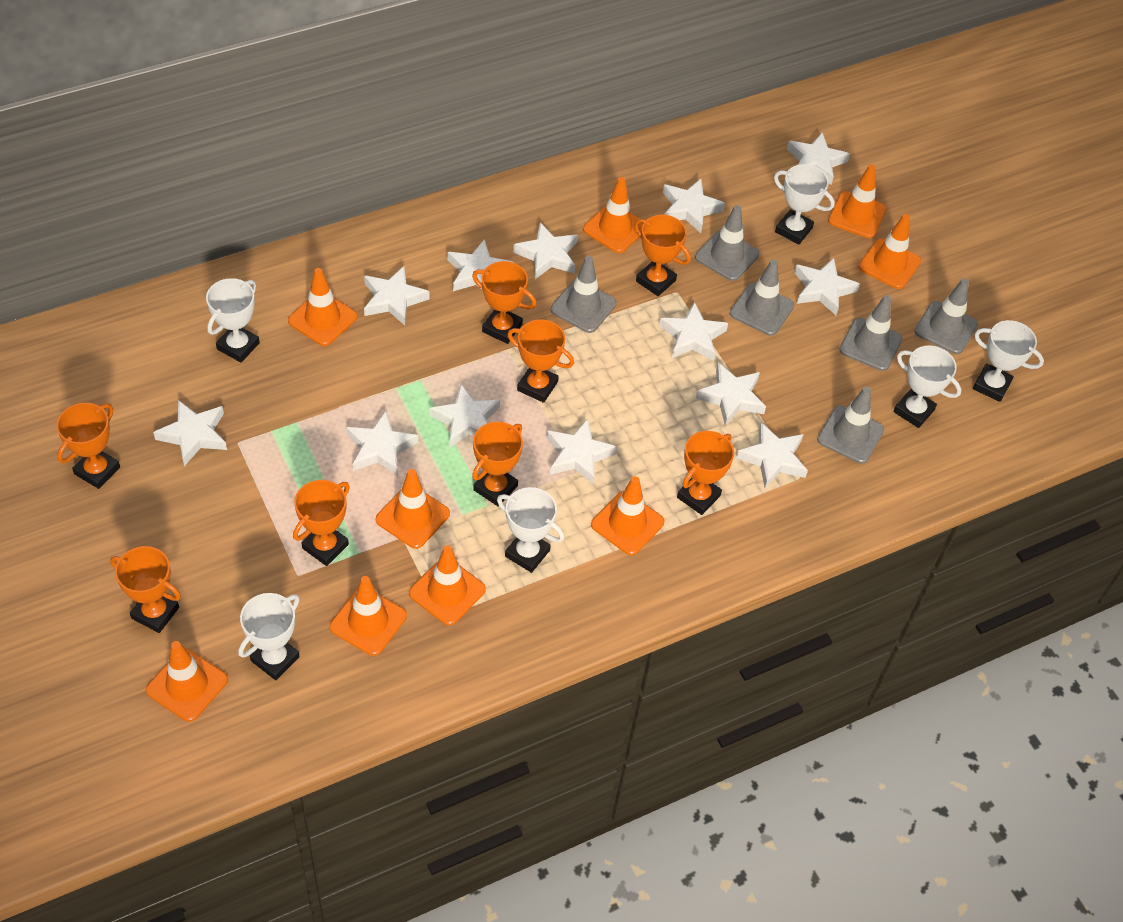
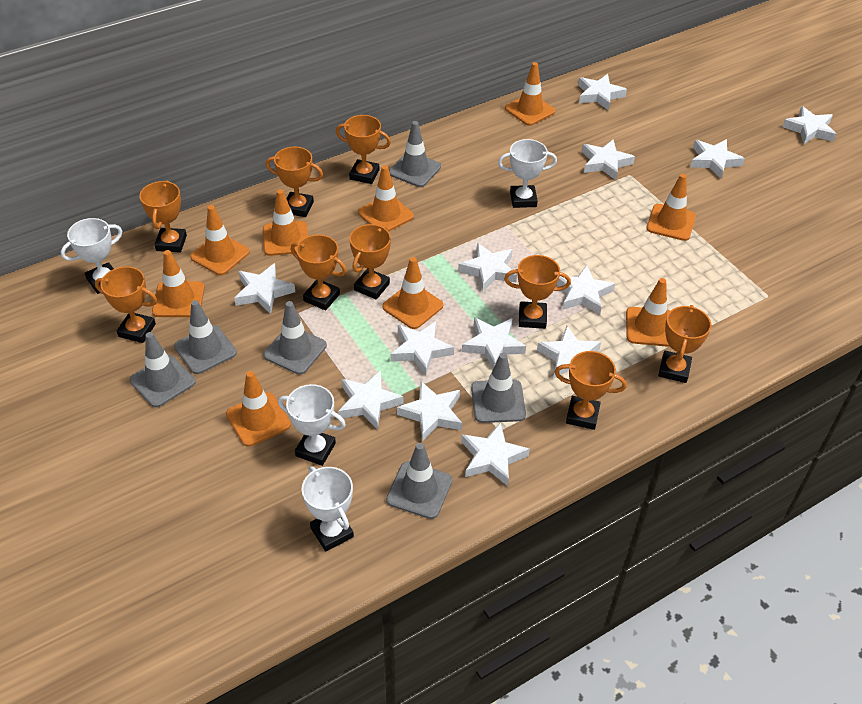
orange trophy: 8 -> 9
white trophy: 6 -> 4

